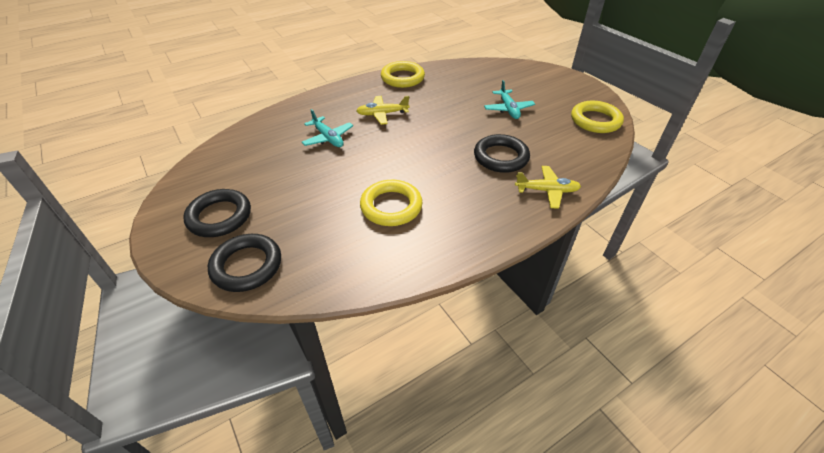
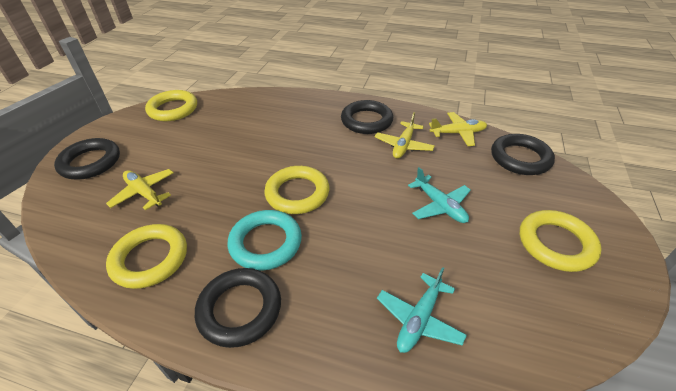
black ring: 3 -> 4
turquoise ring: 0 -> 1
yellow plane: 2 -> 3
yellow ring: 3 -> 4

